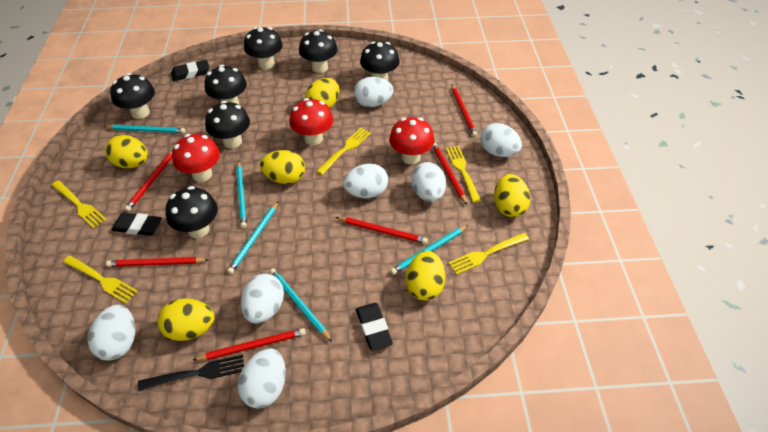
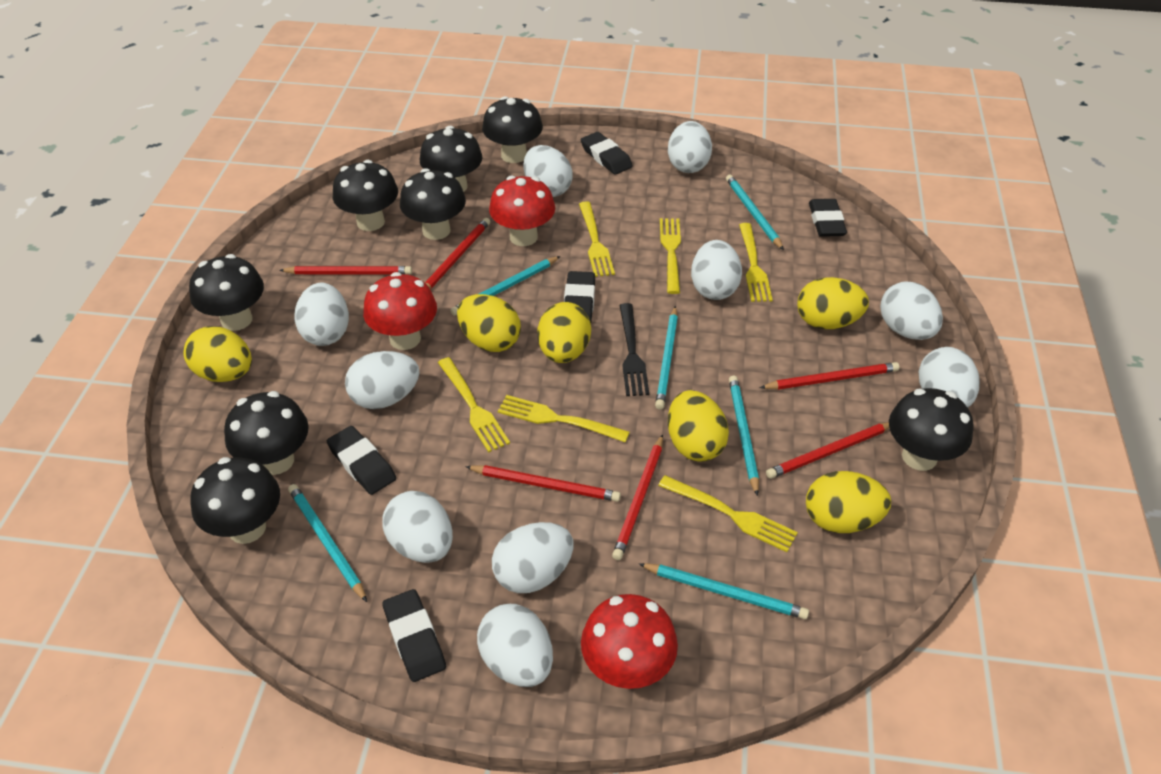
black eraser: 3 -> 5
black mushroom: 7 -> 8
turquoise pencil: 5 -> 6
white egg: 7 -> 10
yellow fork: 5 -> 6

